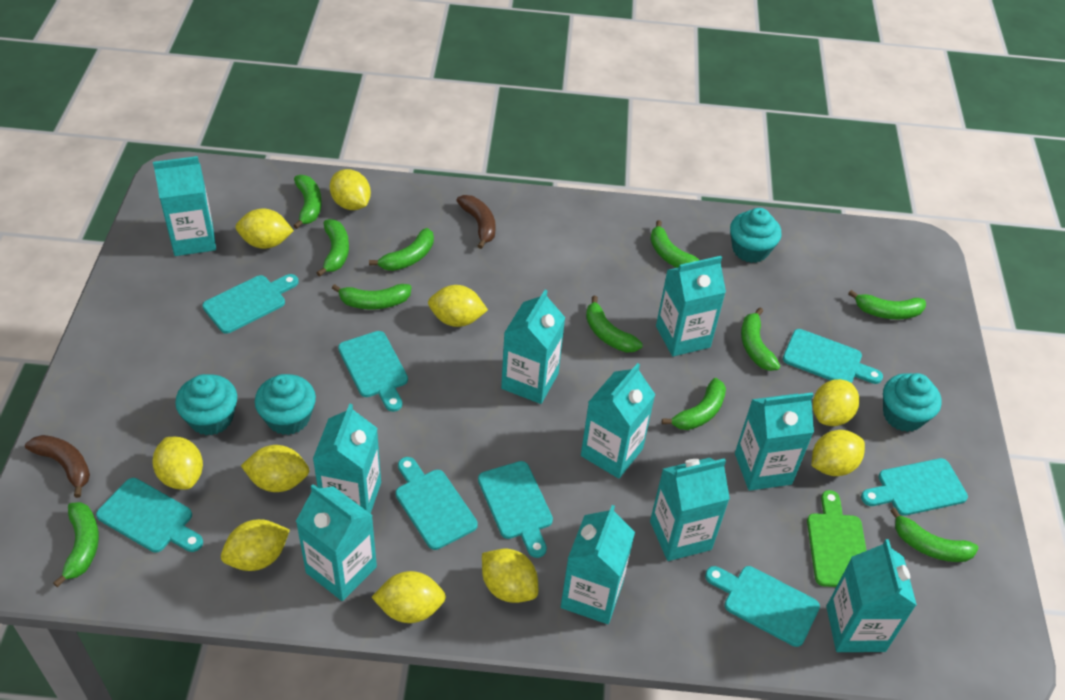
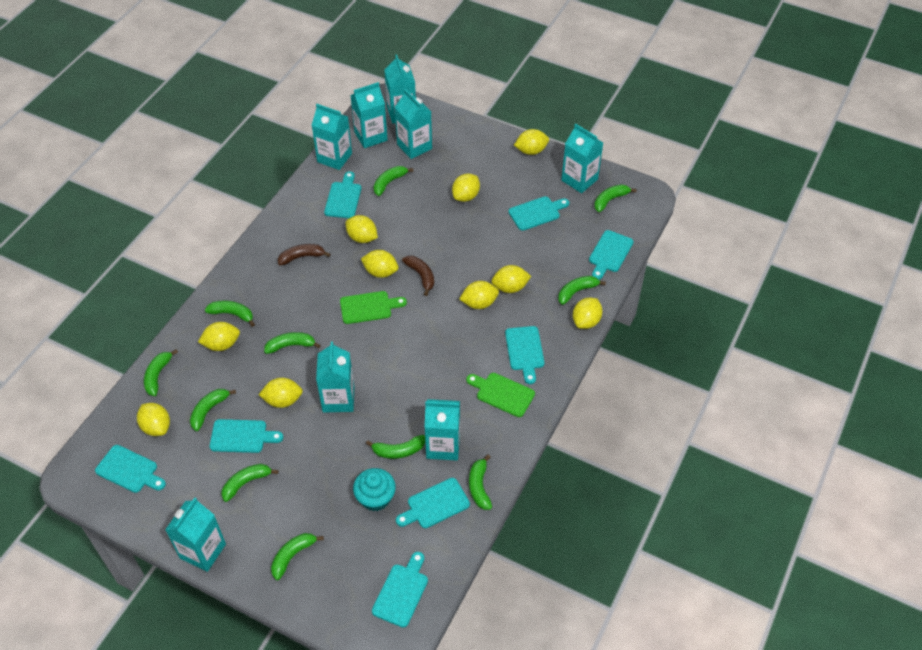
green cutting board: 1 -> 2
turquoise carton: 10 -> 8
turquoise cupcake: 4 -> 1

